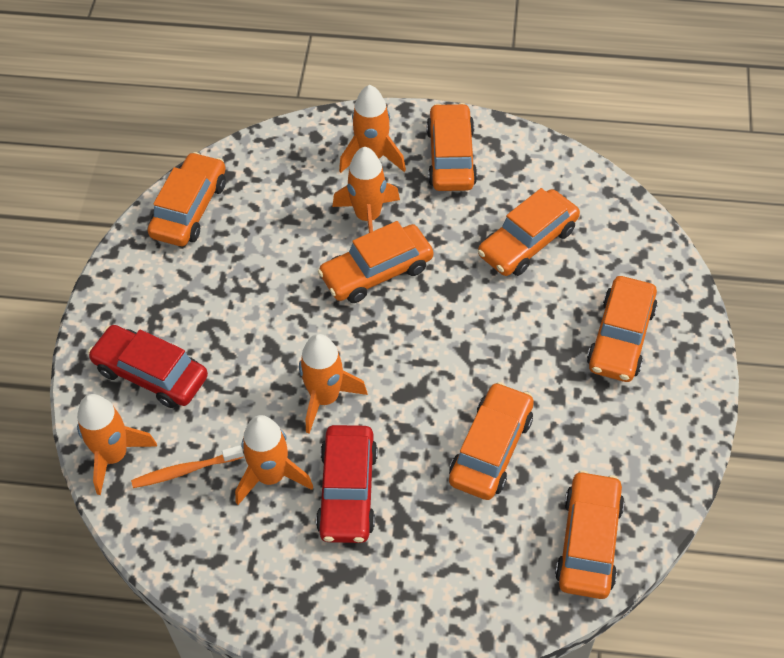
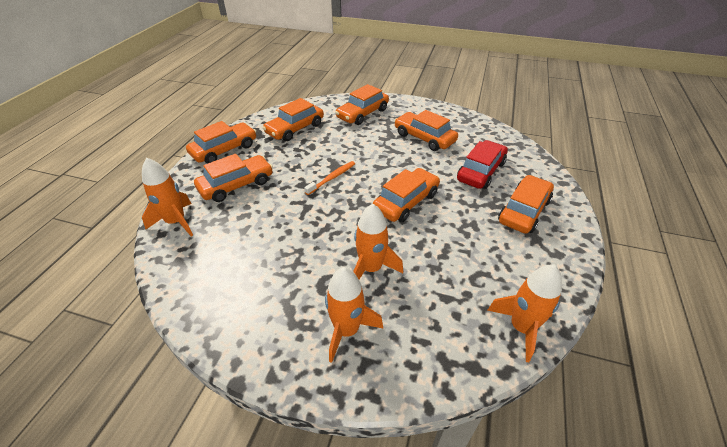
orange rocket: 5 -> 4
red car: 2 -> 1

